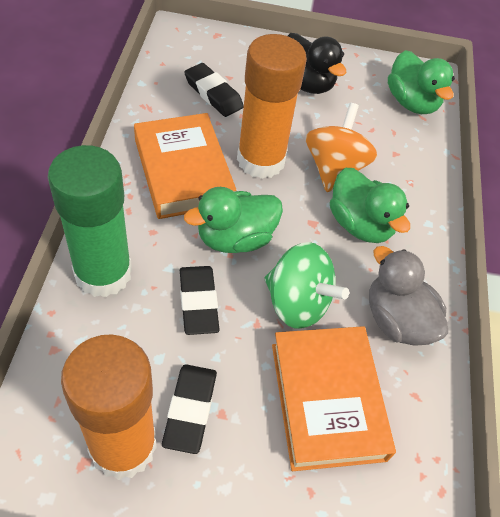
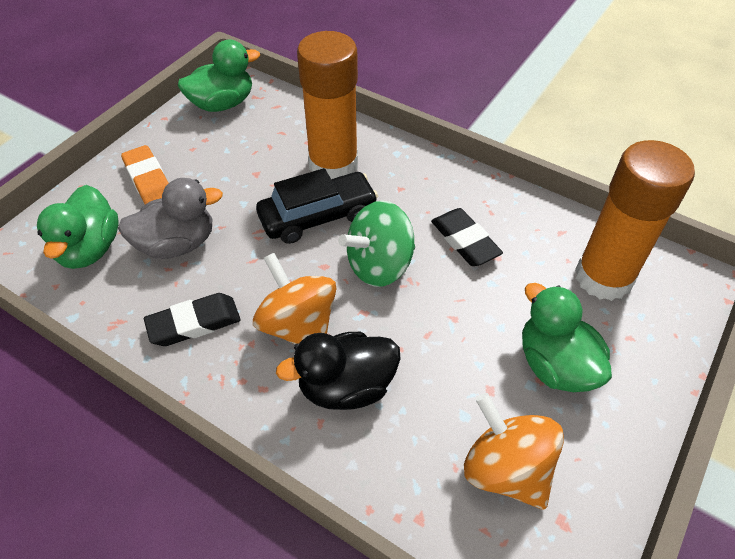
black car: 0 -> 1
black eraser: 3 -> 2
green glue stick: 1 -> 0
orange book: 2 -> 0
orange eraser: 0 -> 1
orange spinning top: 1 -> 2

